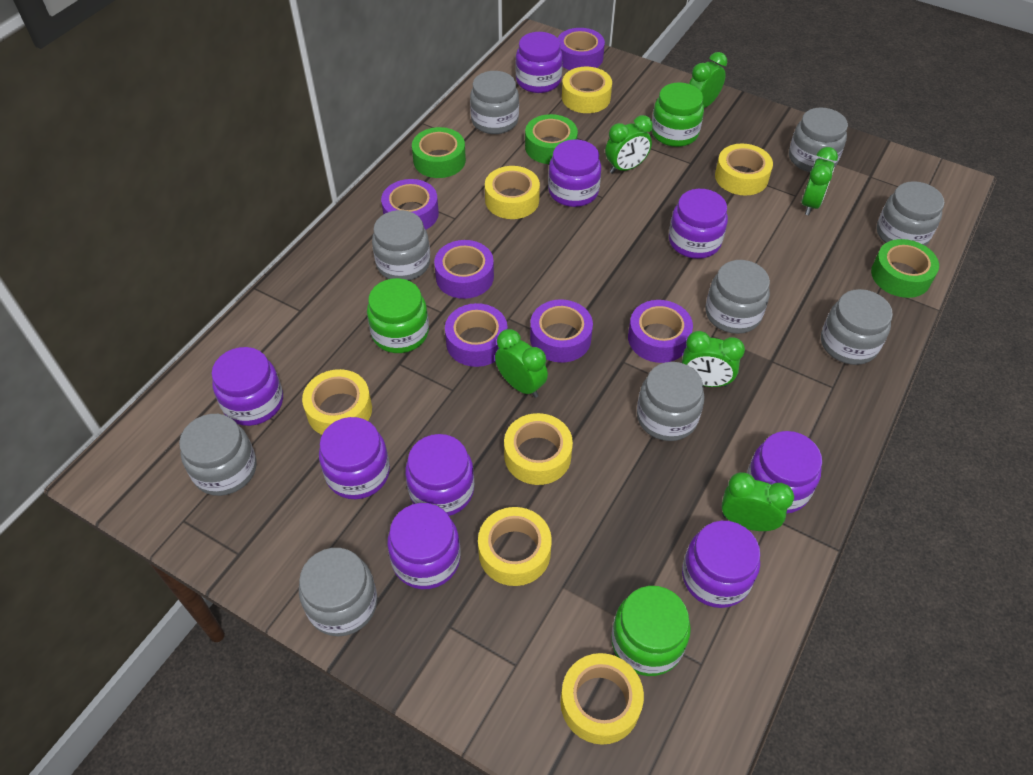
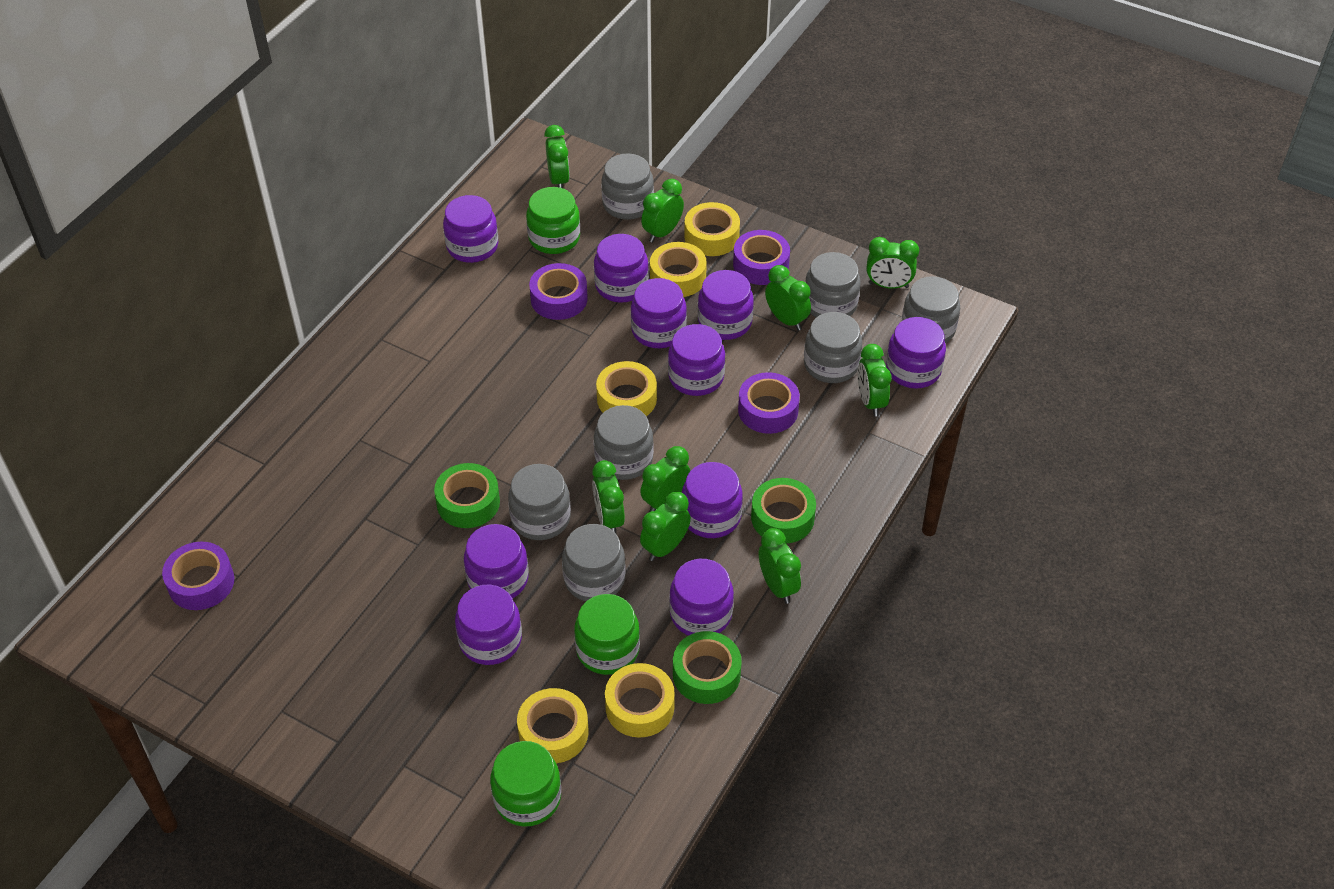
green clock: 6 -> 9
grey jar: 9 -> 7
purple jar: 9 -> 10
purple tape: 6 -> 4
yellow tape: 7 -> 5

